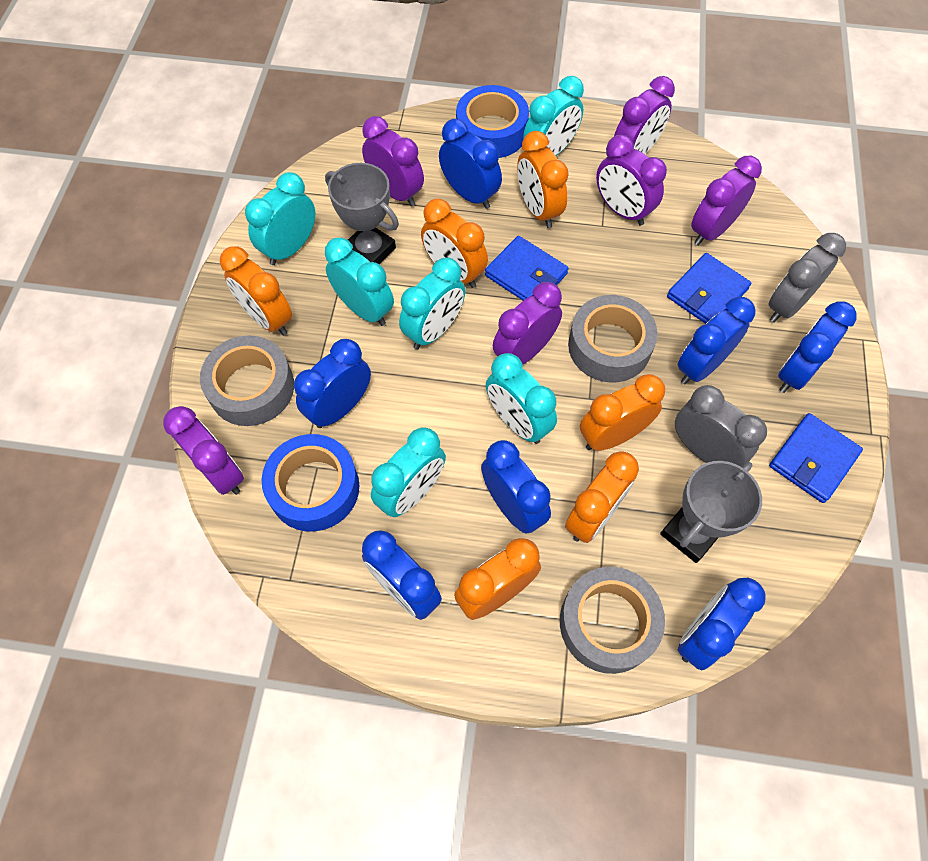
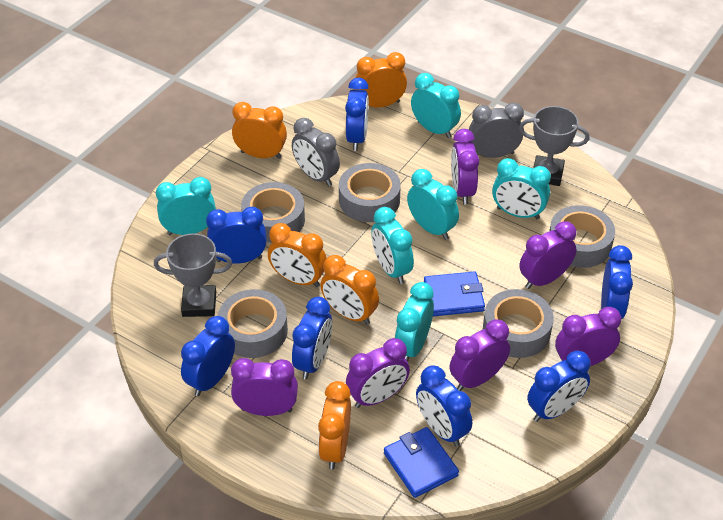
blue tape: 2 -> 0
blue wallet: 3 -> 2
grey tape: 3 -> 5
orange clock: 6 -> 5

